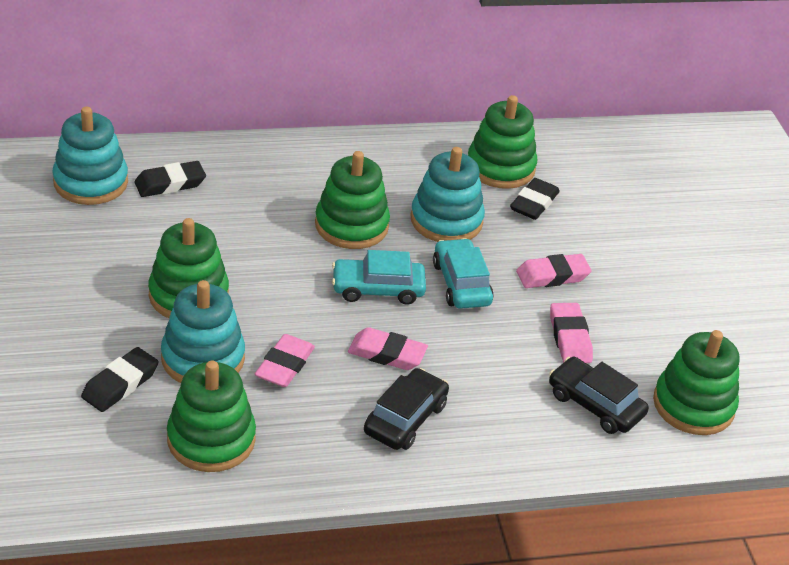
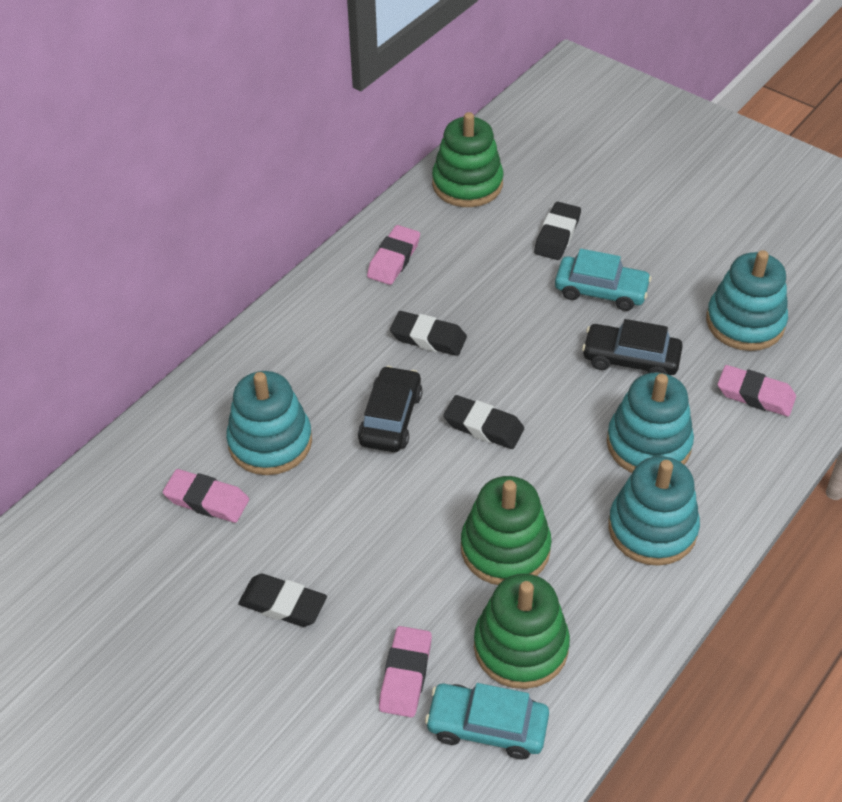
black eraser: 3 -> 4
green stacking toy: 5 -> 3
turquoise stacking toy: 3 -> 4

